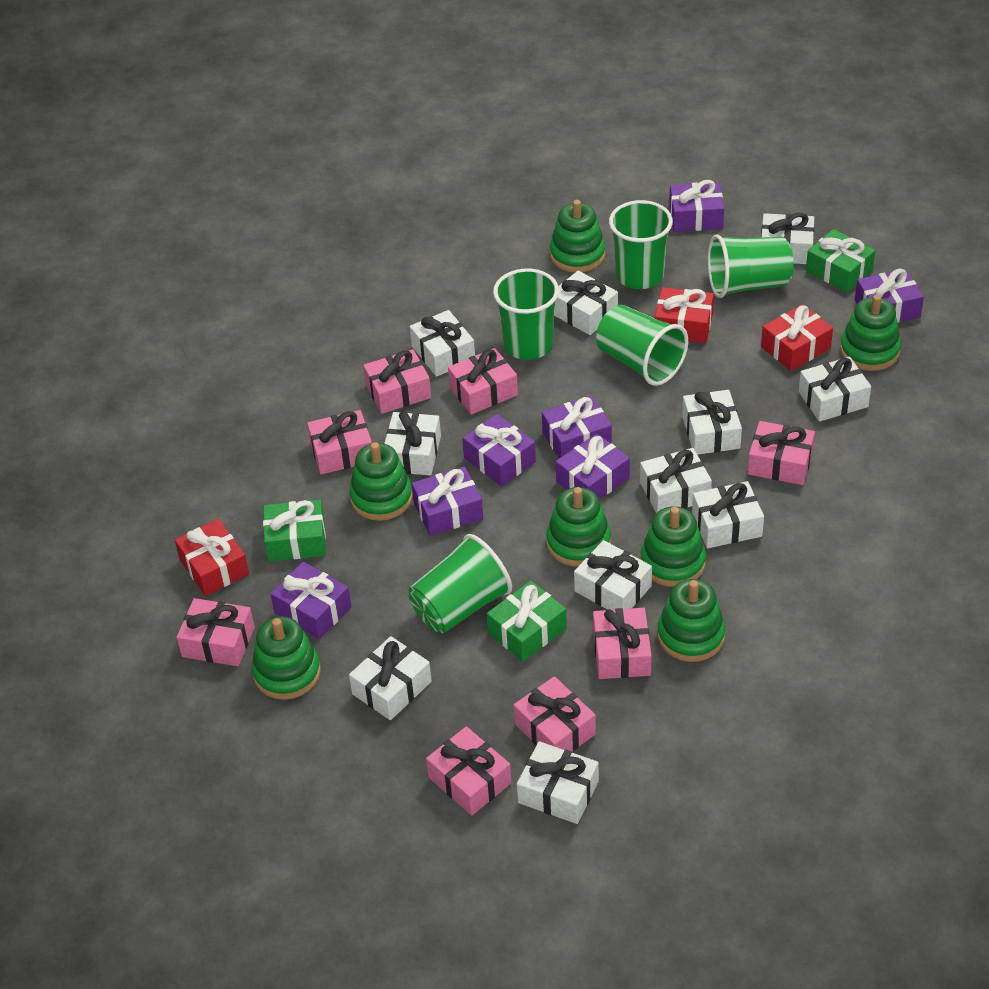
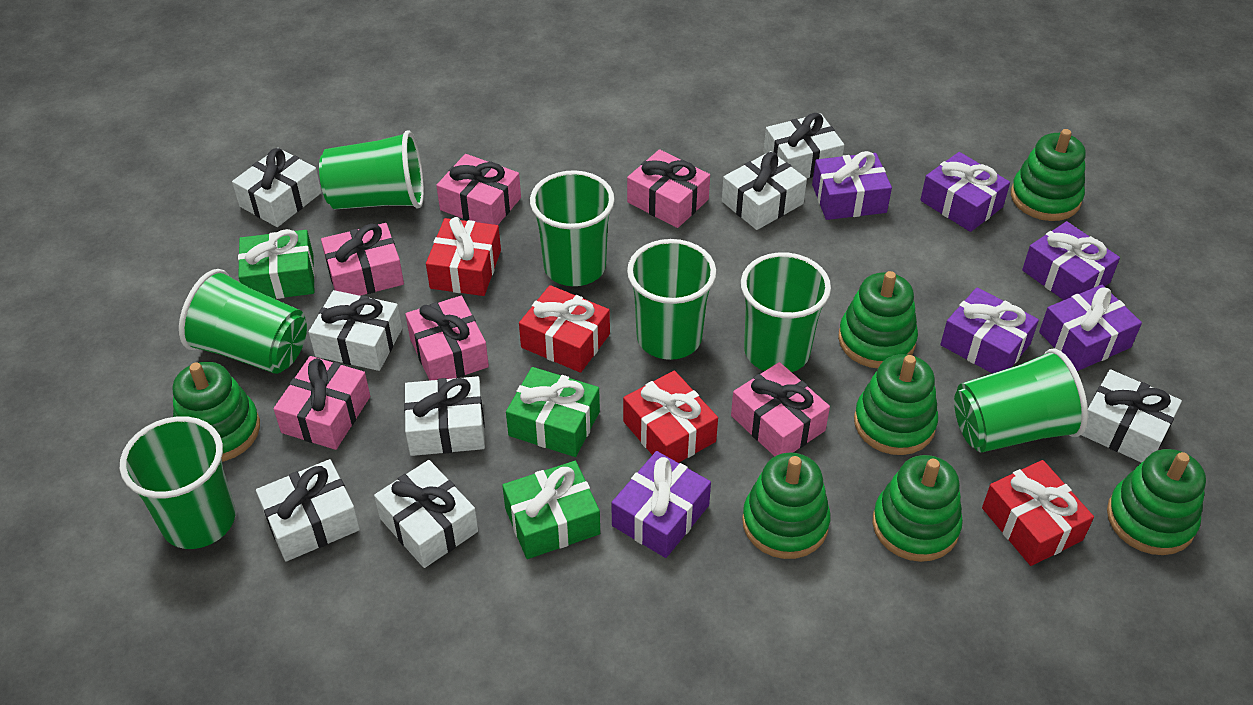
green cup: 5 -> 7
pink gift: 8 -> 6
purple gift: 7 -> 6
red gift: 3 -> 4
white gift: 11 -> 8

